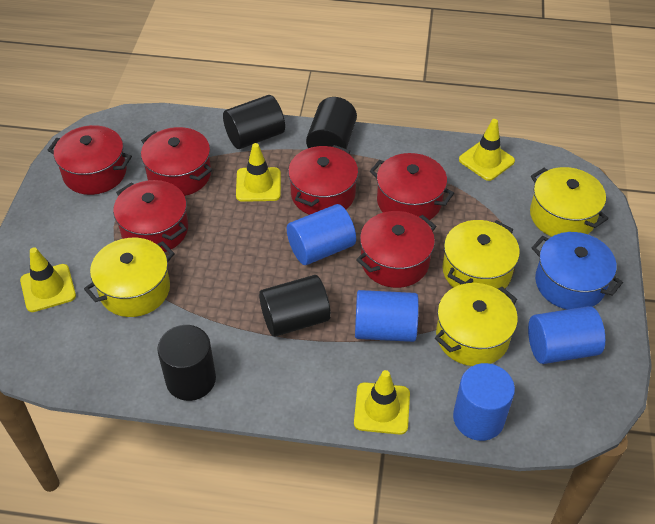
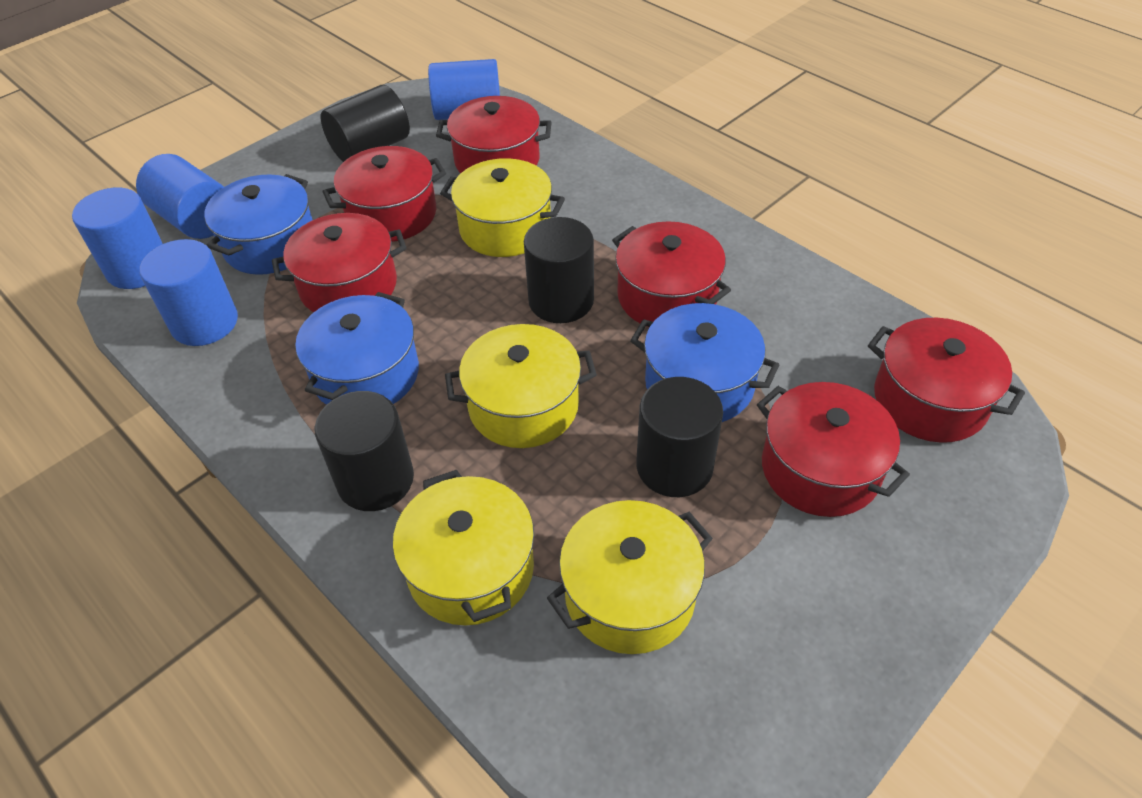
blue pot: 1 -> 3
yellow traffic cone: 4 -> 0

